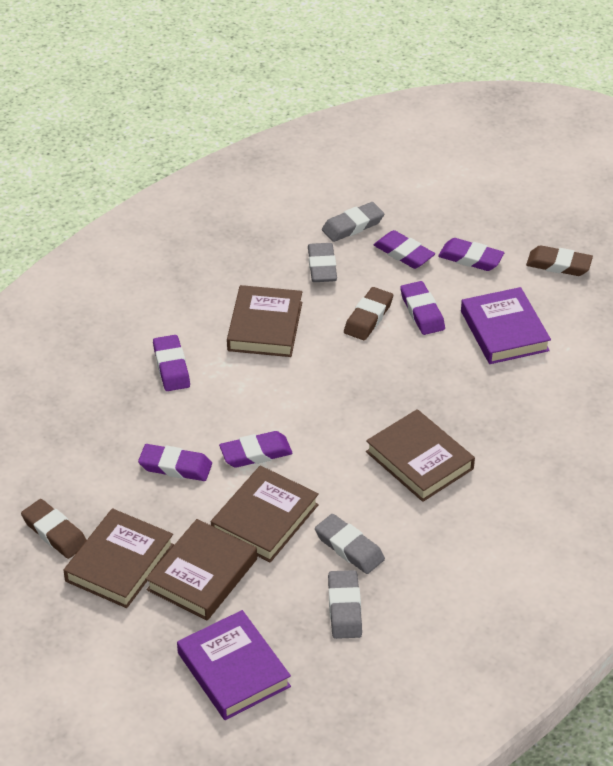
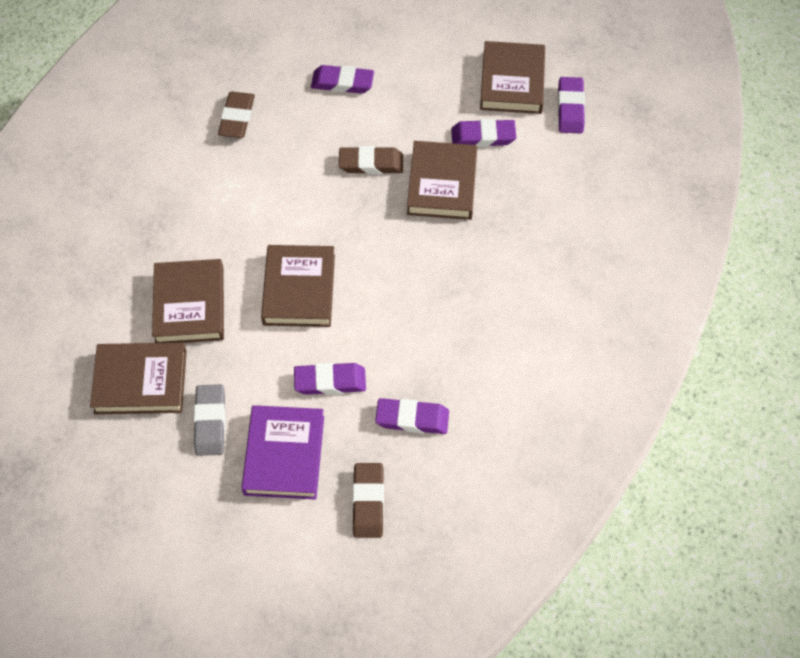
grey eraser: 4 -> 1
purple book: 2 -> 1
purple eraser: 6 -> 5

